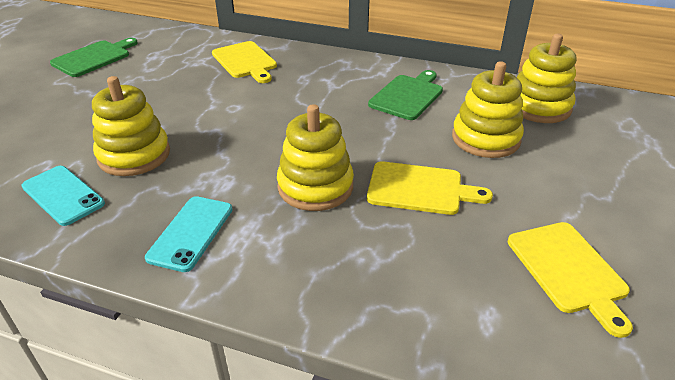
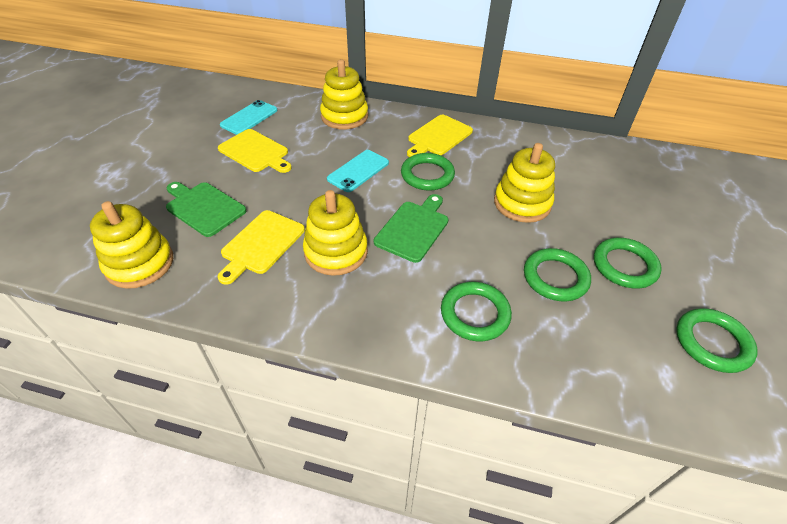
green ring: 0 -> 5

